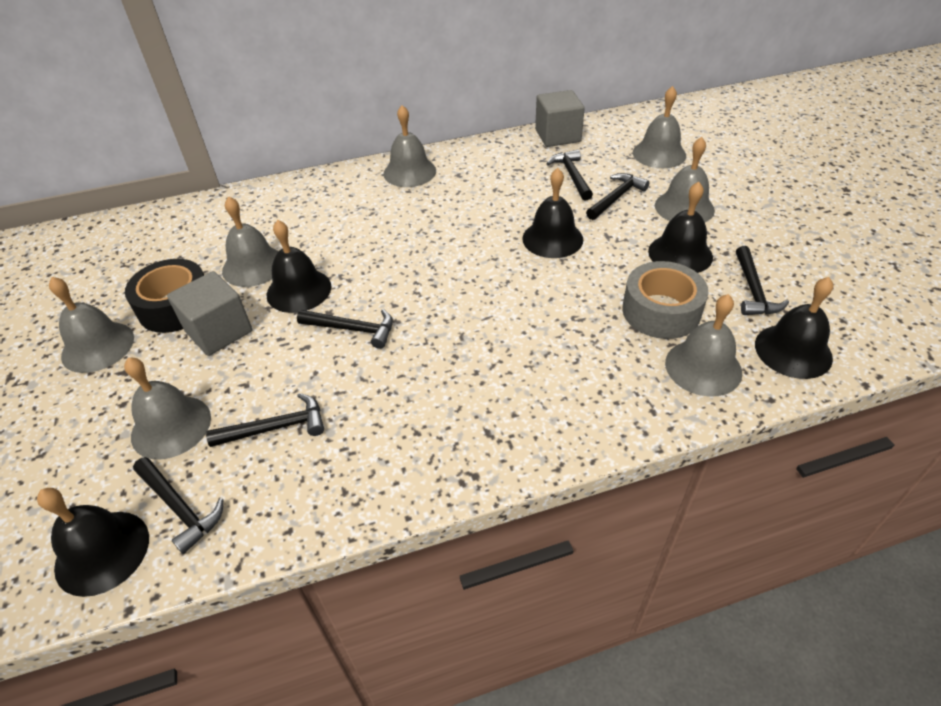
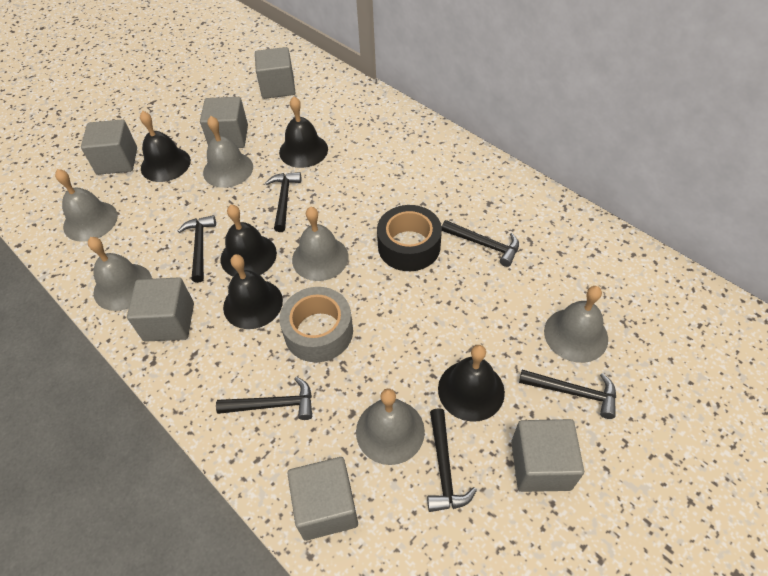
grey bell: 7 -> 6
grey cube: 2 -> 6

